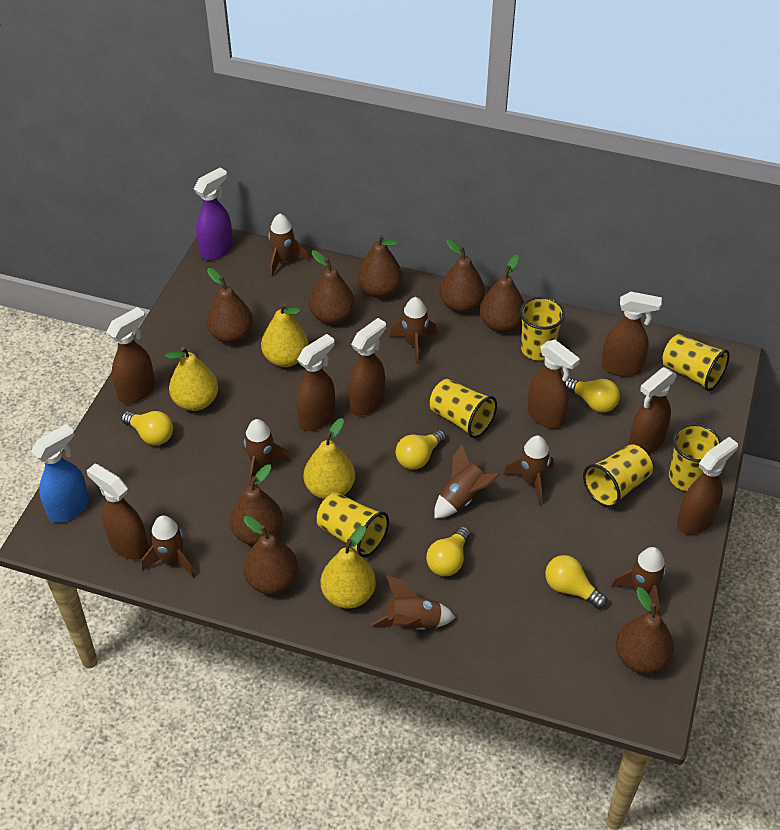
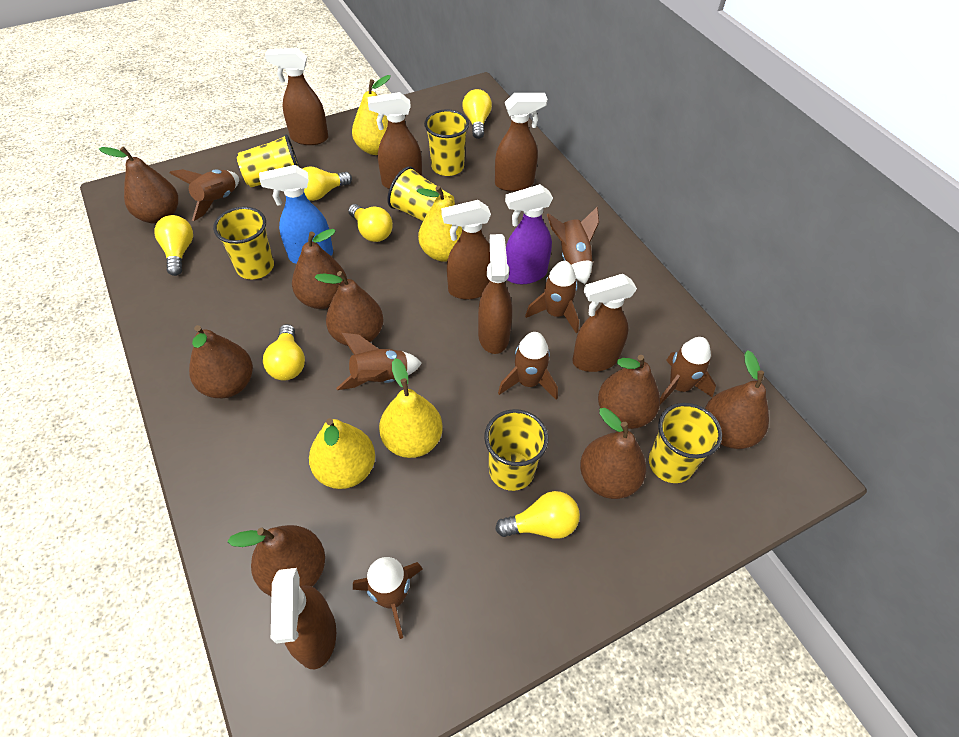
brown rocket: 8 -> 7
brown spray bottle: 8 -> 7
yellow light bulb: 5 -> 6

